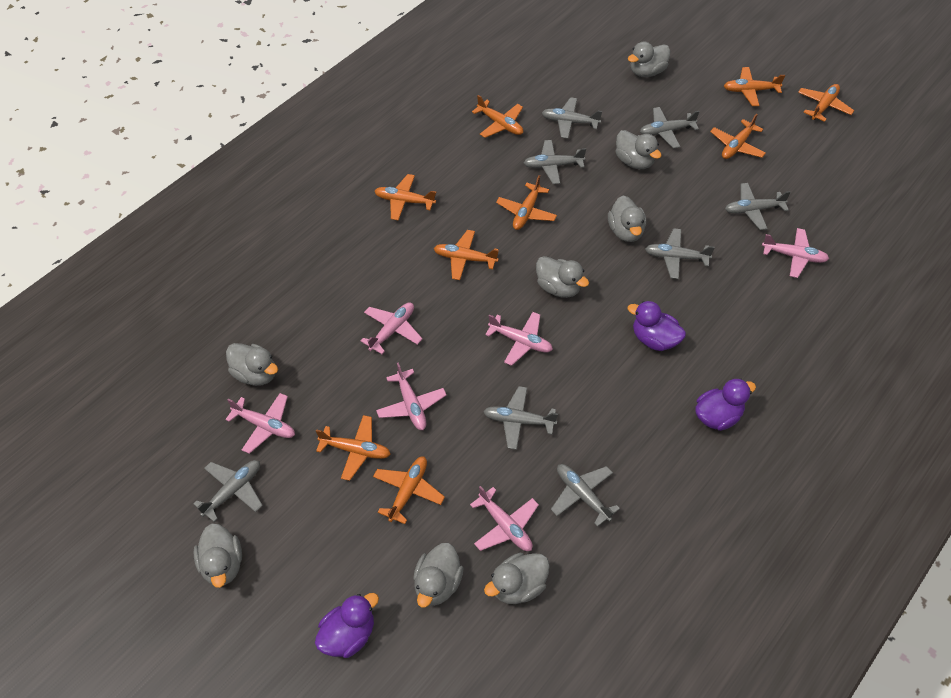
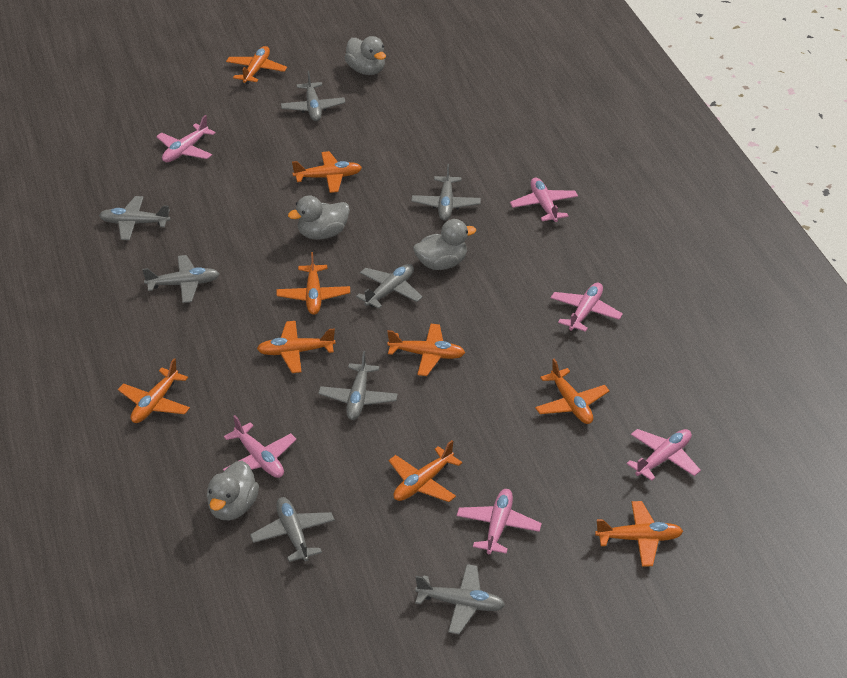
grey duck: 8 -> 4
purple duck: 3 -> 0

